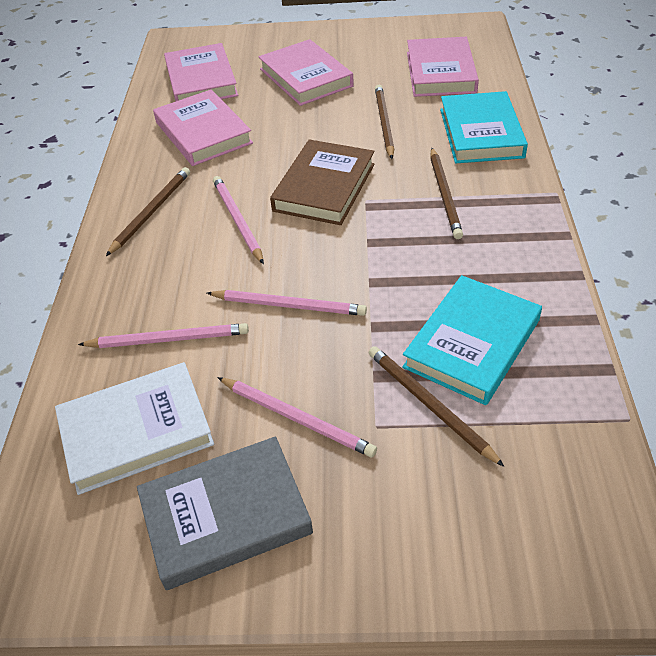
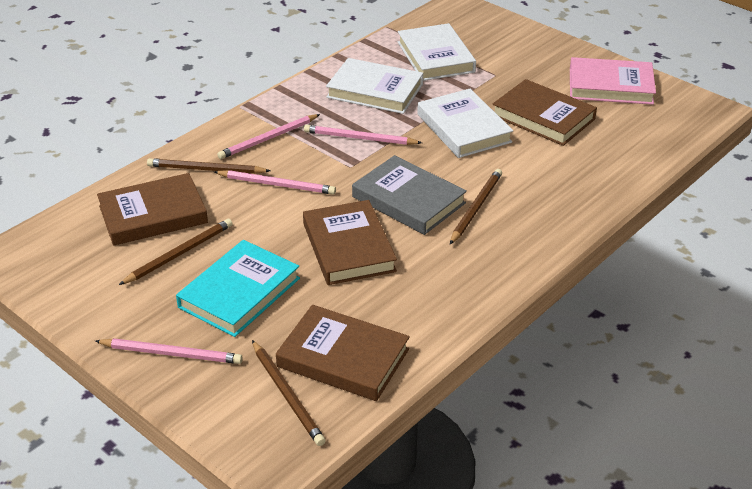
brown book: 1 -> 4
pink book: 4 -> 1
turquoise book: 2 -> 1
white book: 1 -> 3

